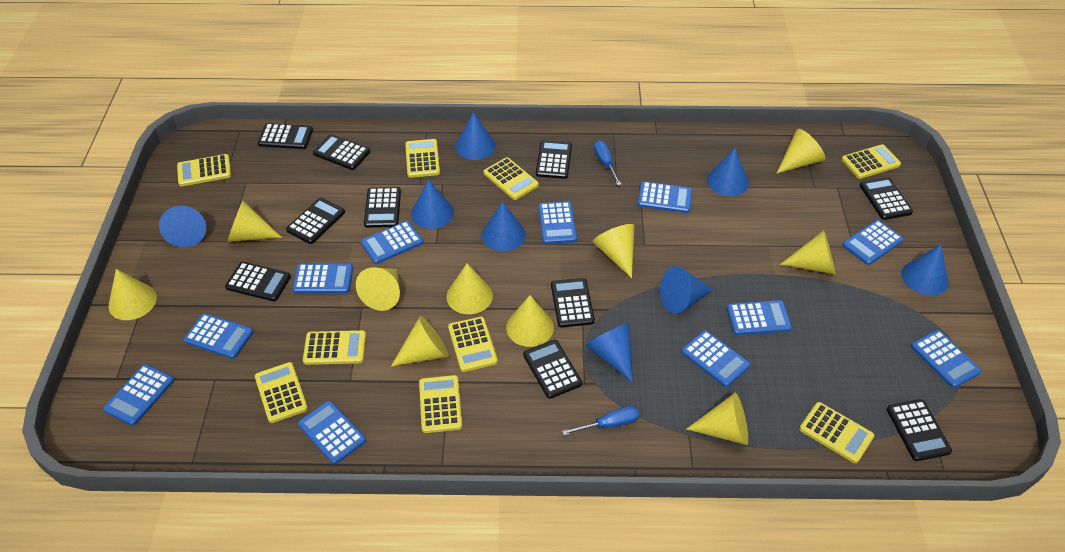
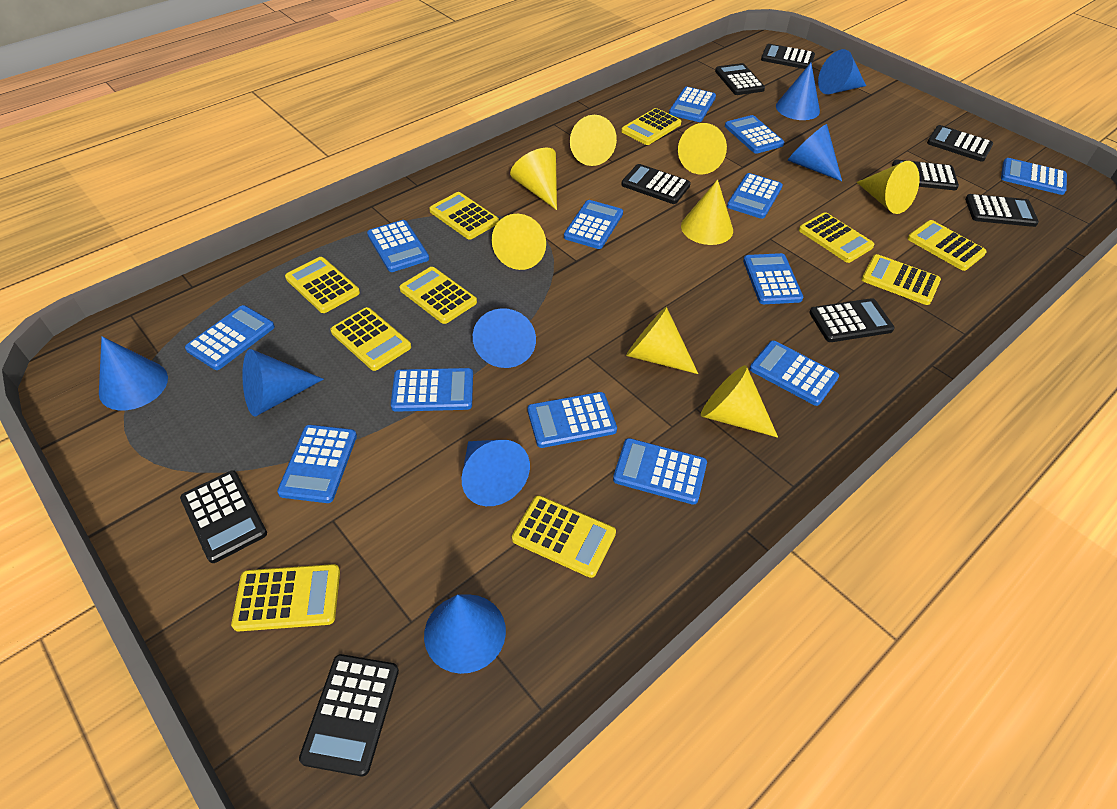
black calculator: 10 -> 9
blue calculator: 11 -> 13
blue screwdriver: 2 -> 0
yellow calculator: 9 -> 10
yellow cone: 10 -> 8

